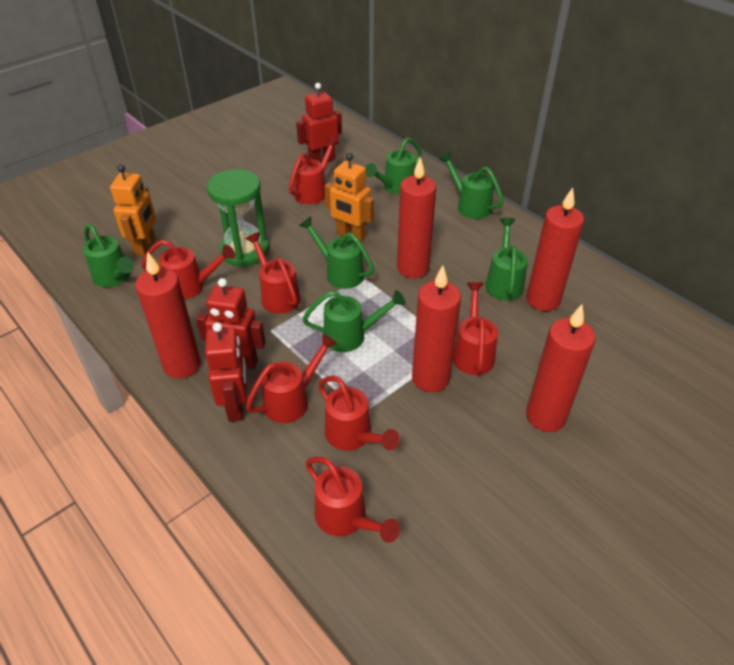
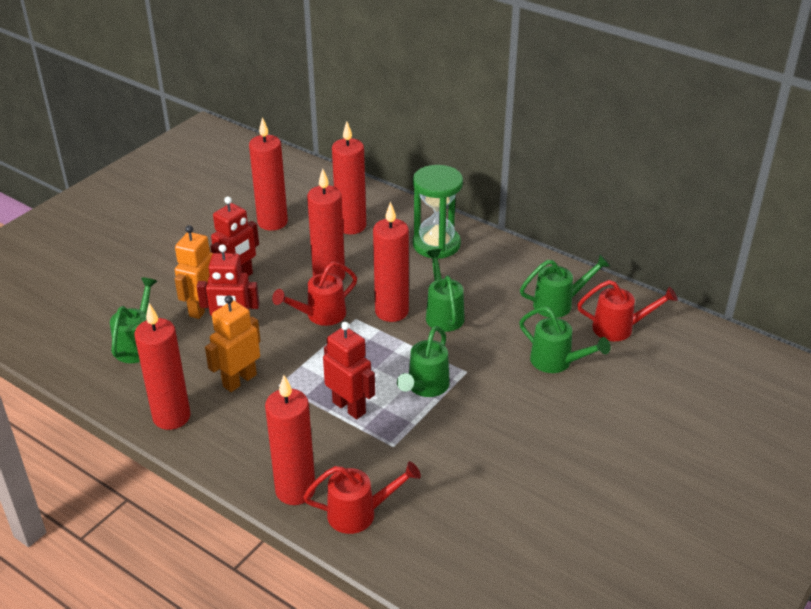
green watering can: 6 -> 5
red candle: 5 -> 6
red watering can: 7 -> 3

